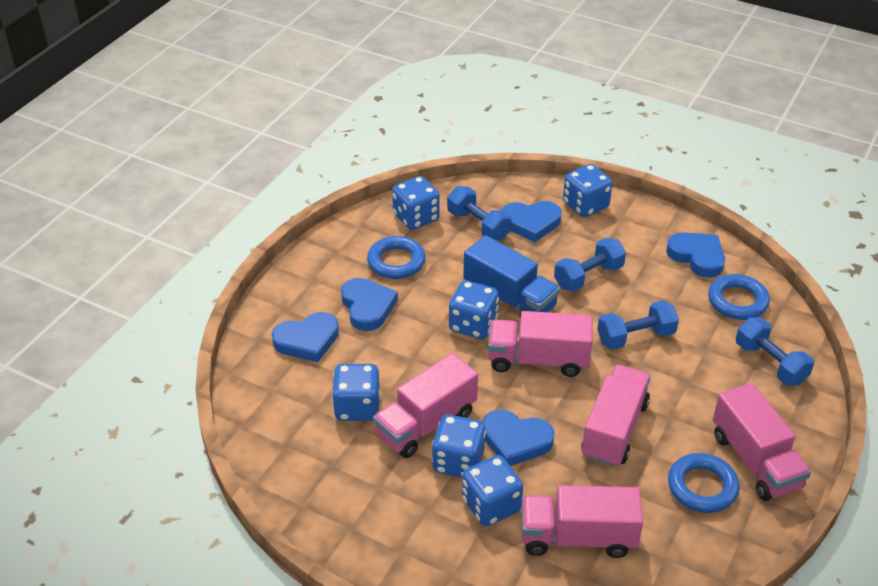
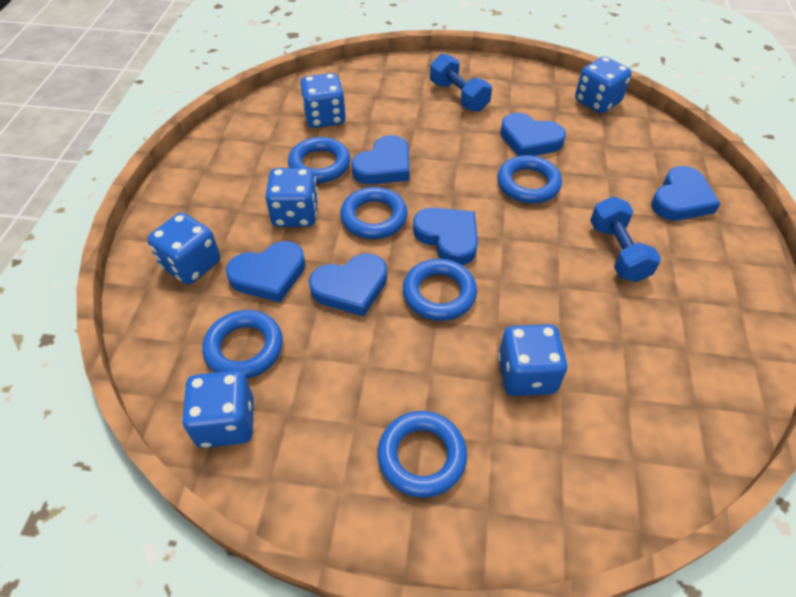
blue dumbbell: 4 -> 2
blue heart: 5 -> 6
blue ring: 3 -> 6
blue truck: 1 -> 0
pink truck: 5 -> 0

